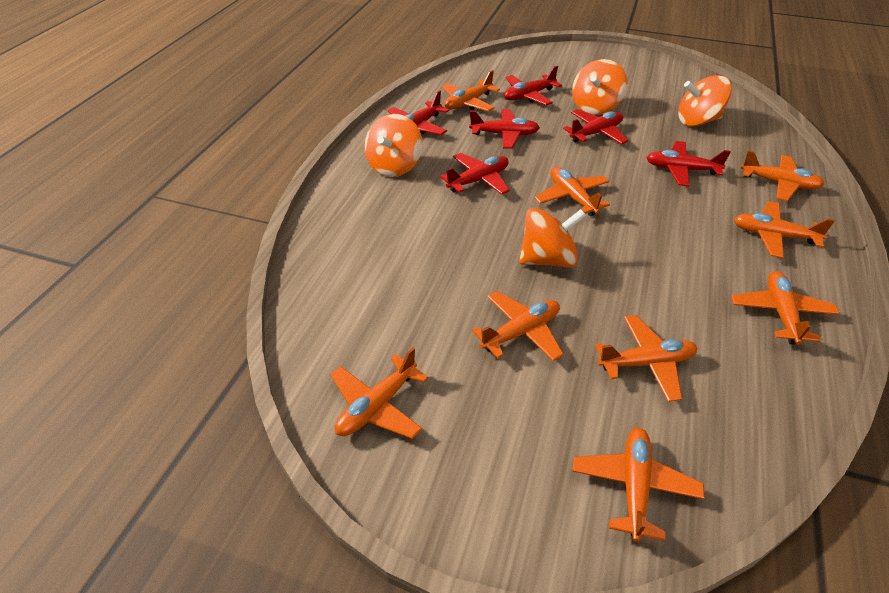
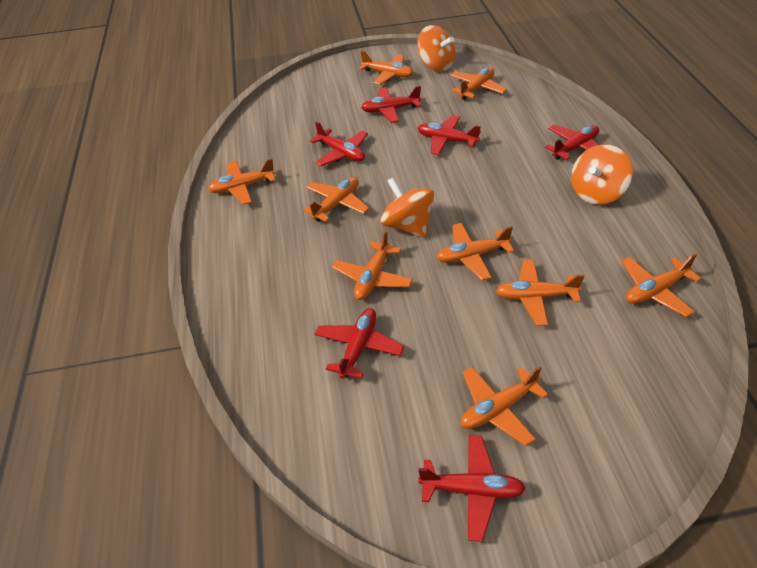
orange spinning top: 4 -> 3

